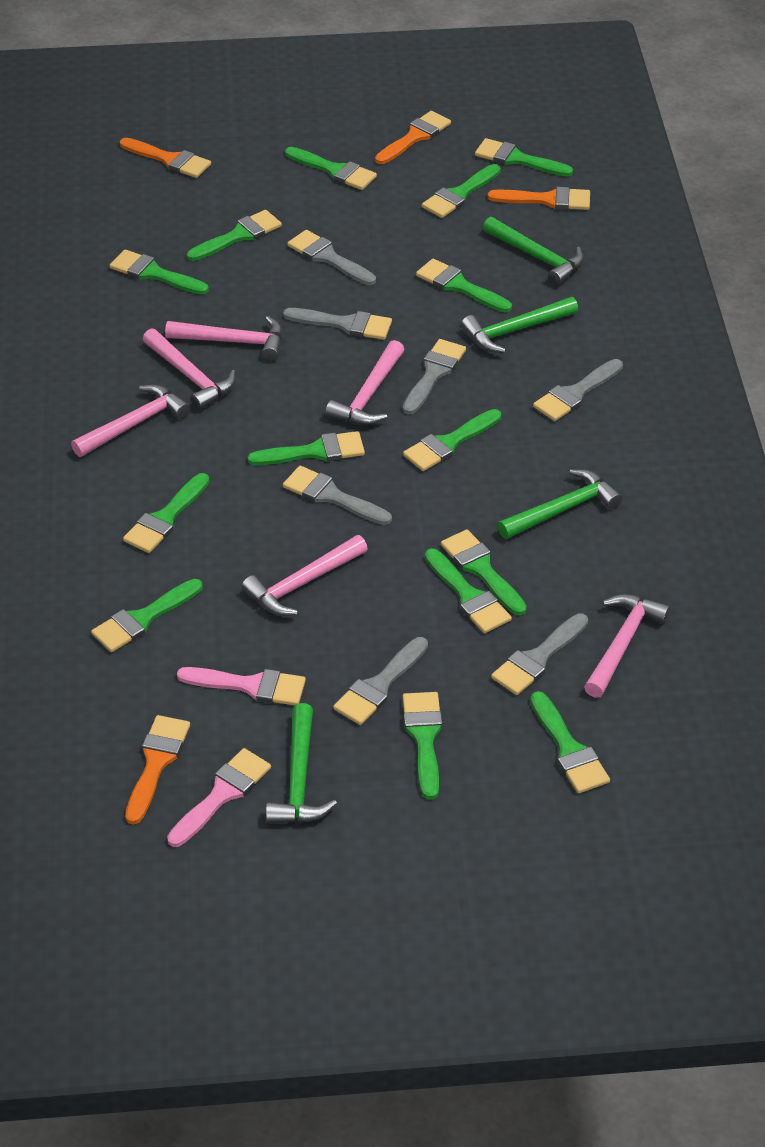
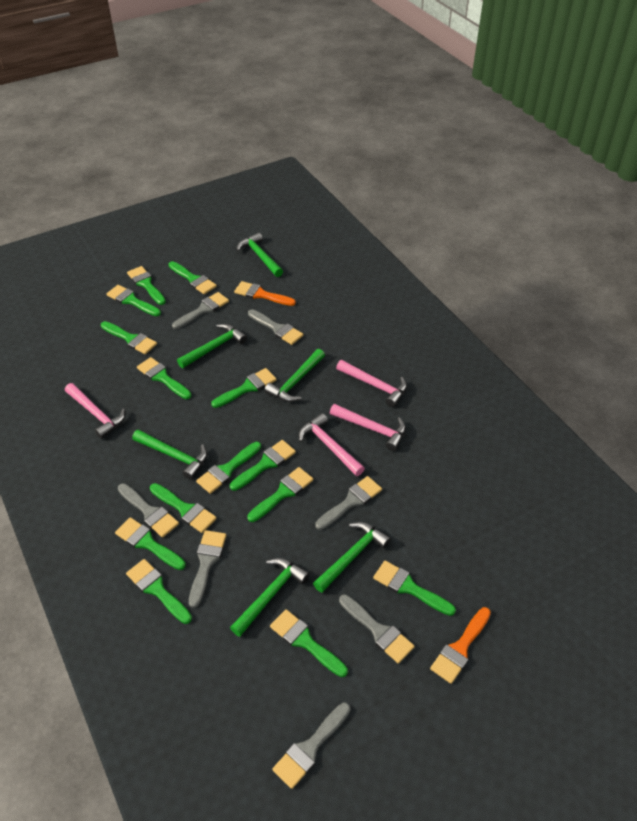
green hammer: 4 -> 6
orange brush: 4 -> 2
pink brush: 2 -> 0
pink hammer: 6 -> 4

